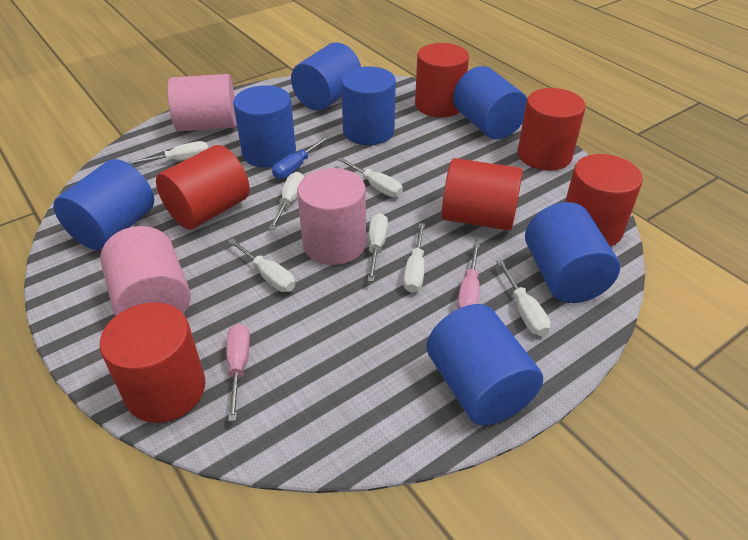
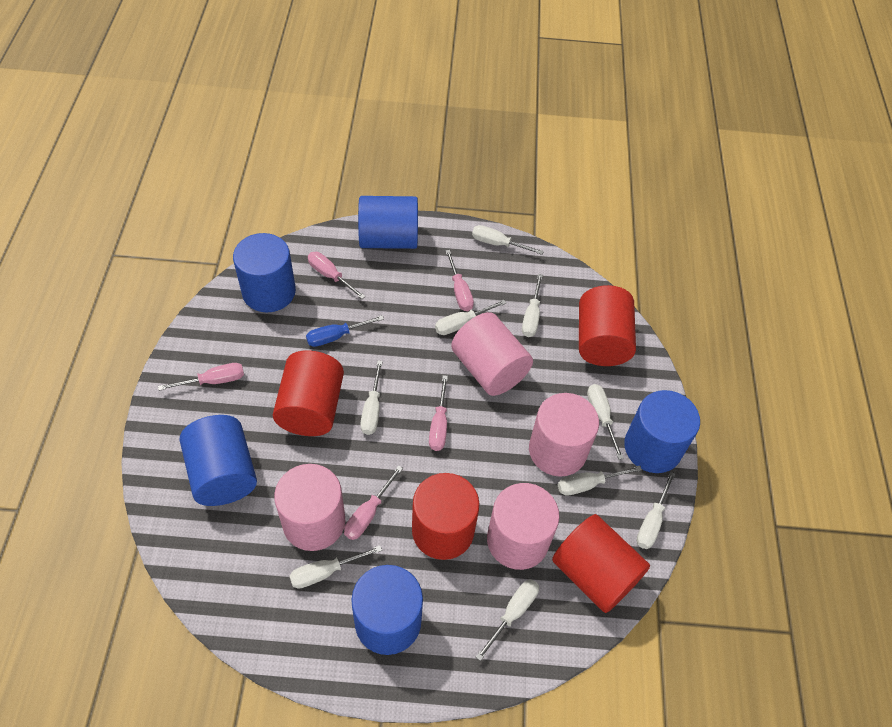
blue cylinder: 7 -> 5
pink cylinder: 3 -> 4
pink screwdriver: 2 -> 5
red cylinder: 6 -> 4
white screwdriver: 7 -> 9

